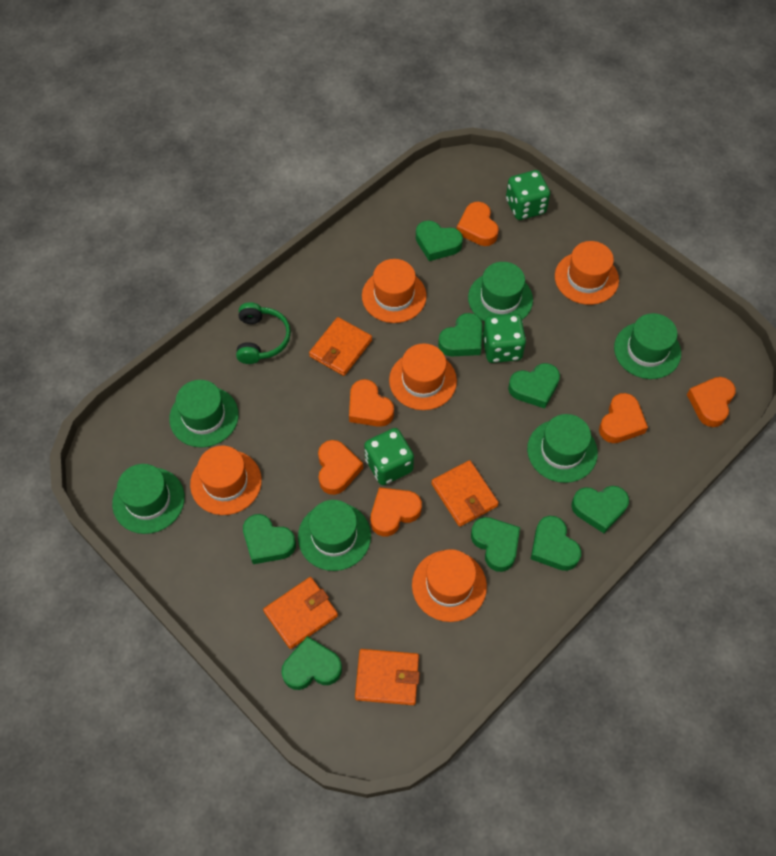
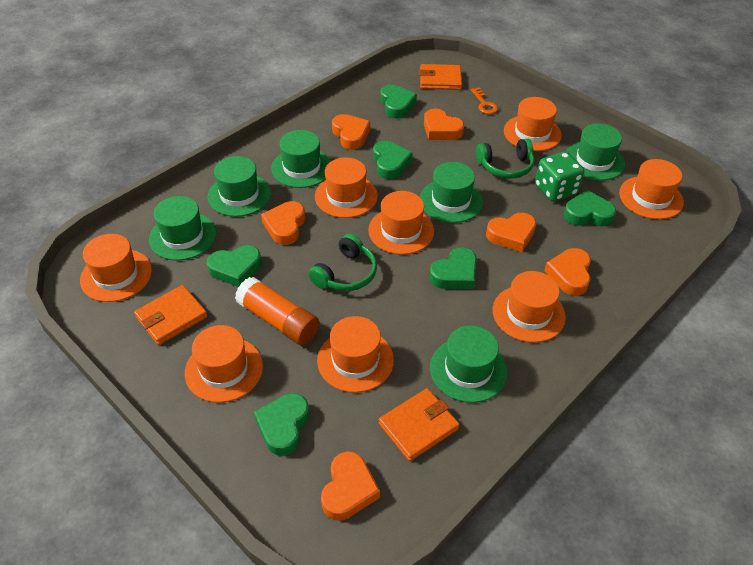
green dice: 3 -> 1
green headphones: 1 -> 2
green heart: 8 -> 6
orange glue stick: 0 -> 1
orange hat: 5 -> 8
orange key: 0 -> 1
orange wallet: 4 -> 3

